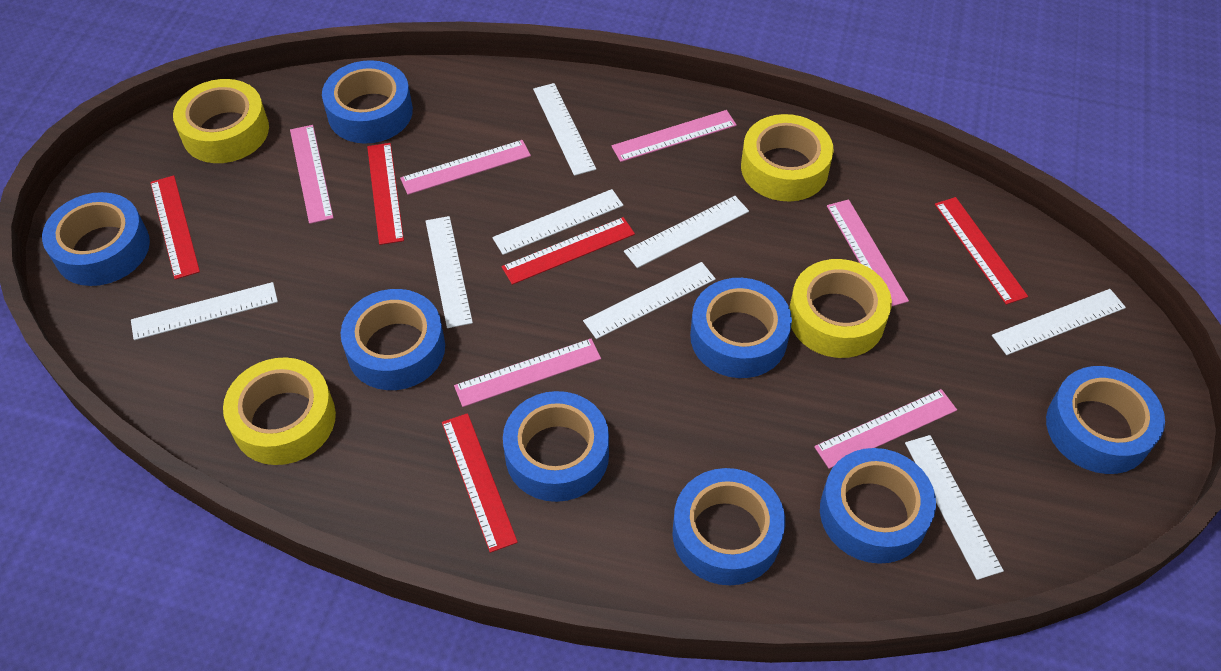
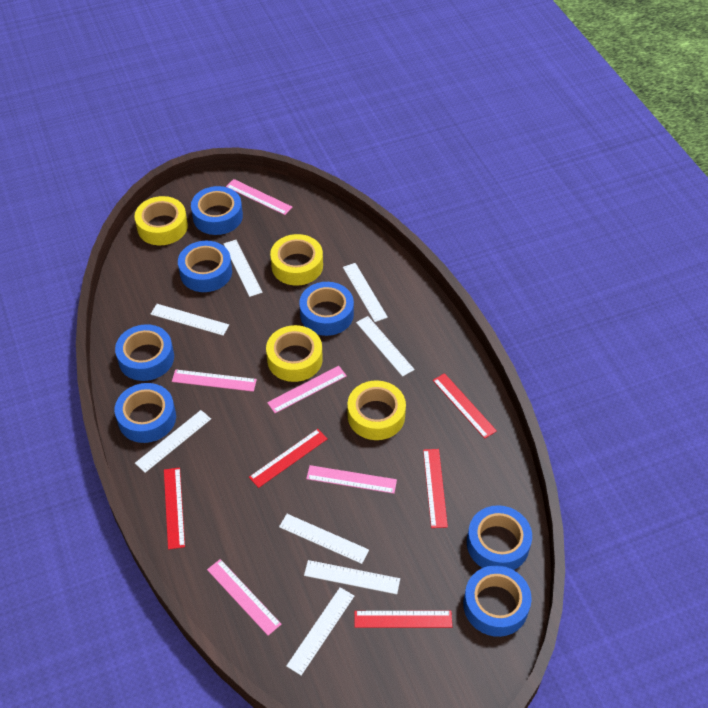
blue tape: 8 -> 7
pink ruler: 6 -> 5

